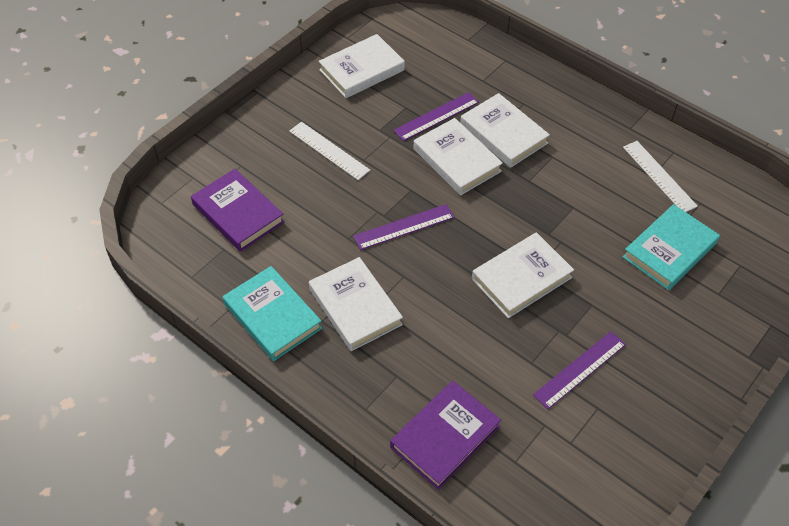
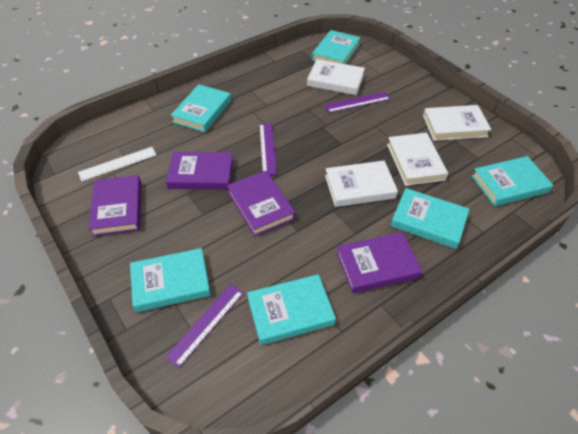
purple book: 2 -> 4
turquoise book: 2 -> 6
white book: 5 -> 4
white ruler: 2 -> 1

